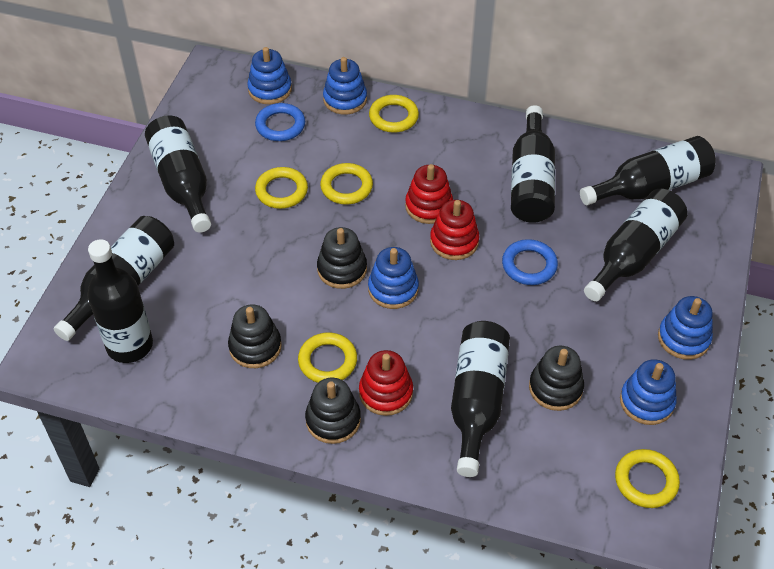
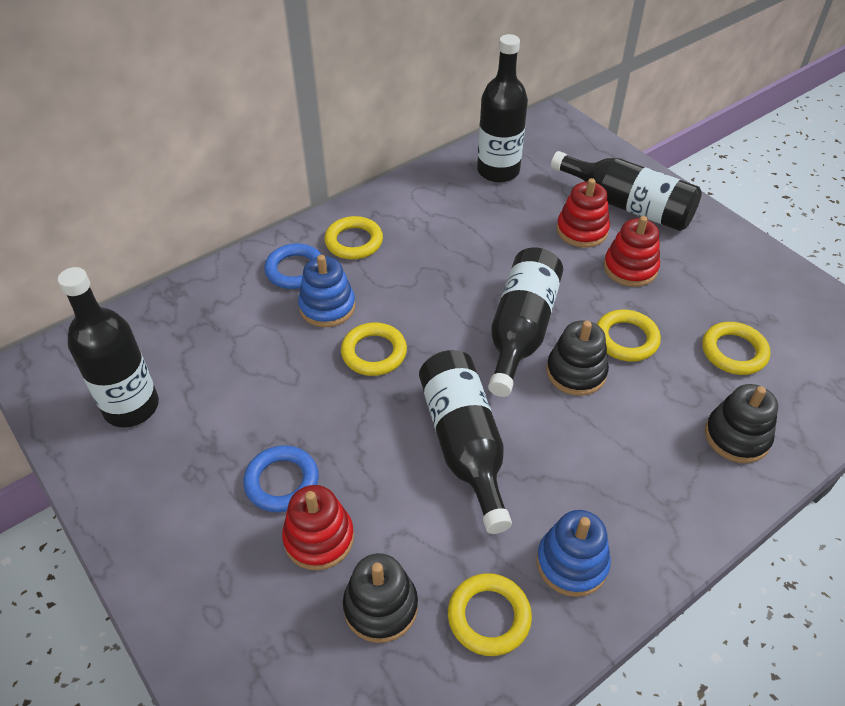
black bottle: 7 -> 5
black stacking toy: 4 -> 3
blue stacking toy: 5 -> 2

